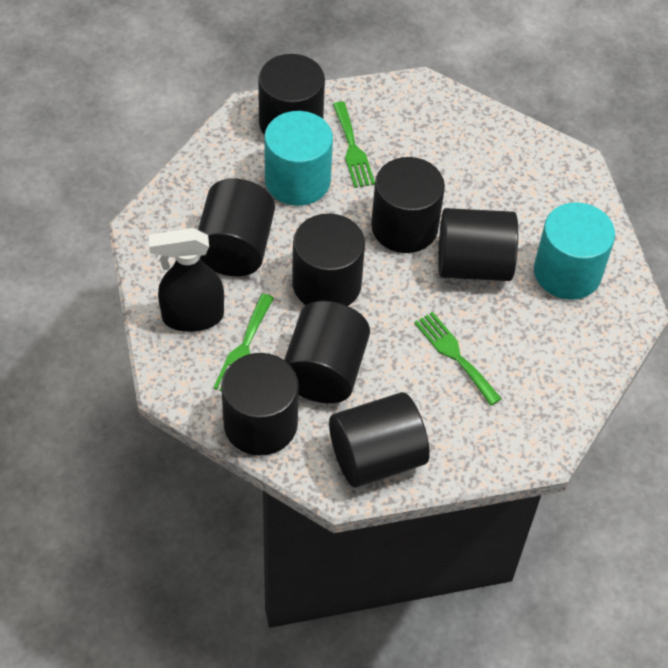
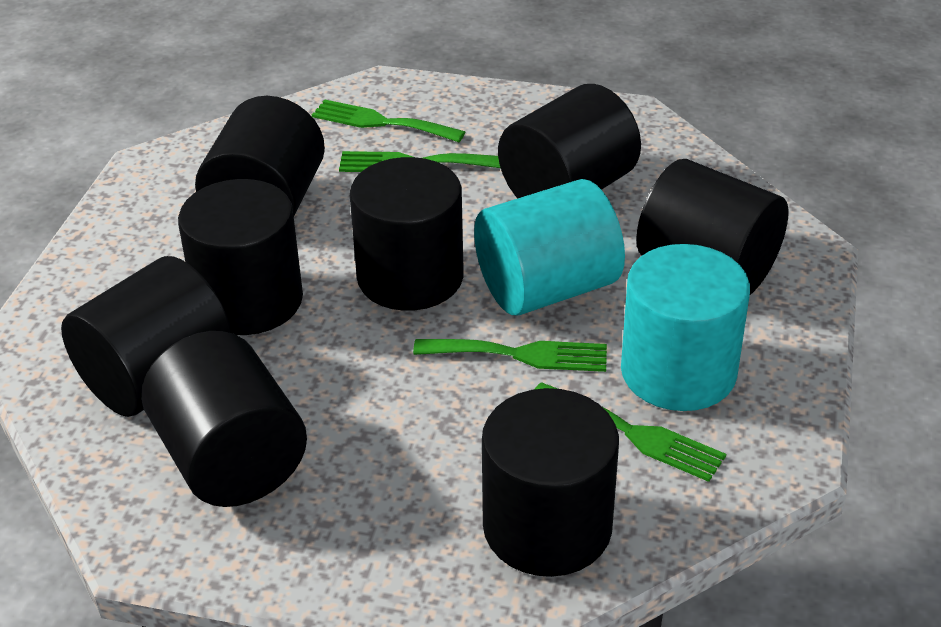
black spray bottle: 1 -> 0
green fork: 3 -> 4

